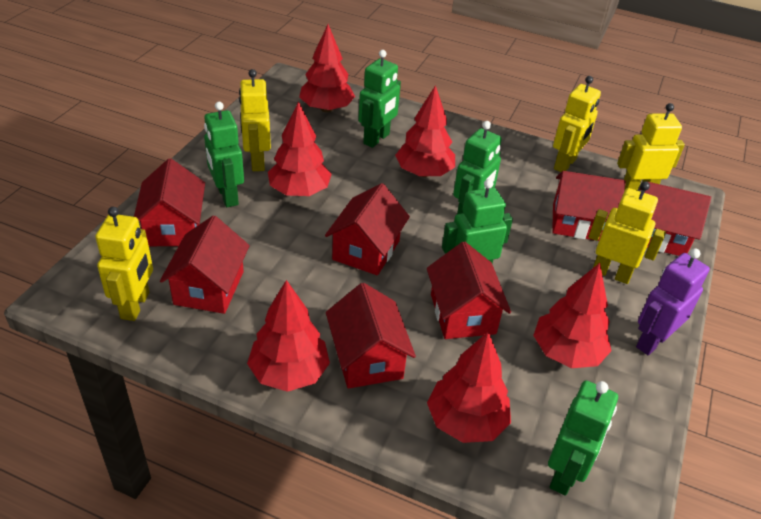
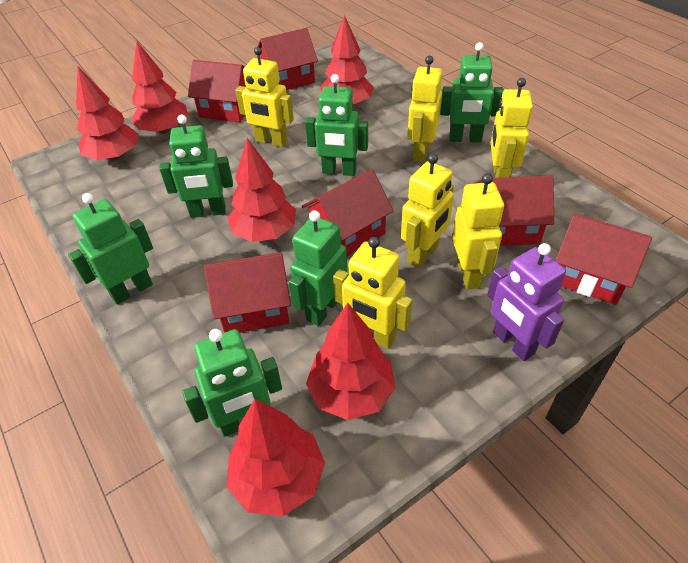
green robot: 5 -> 6
red house: 7 -> 6
yellow robot: 5 -> 6

